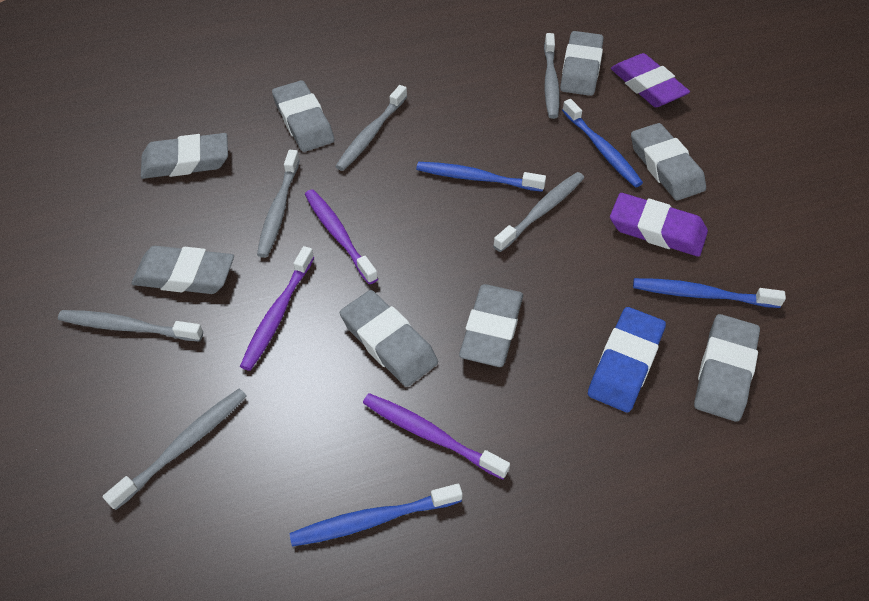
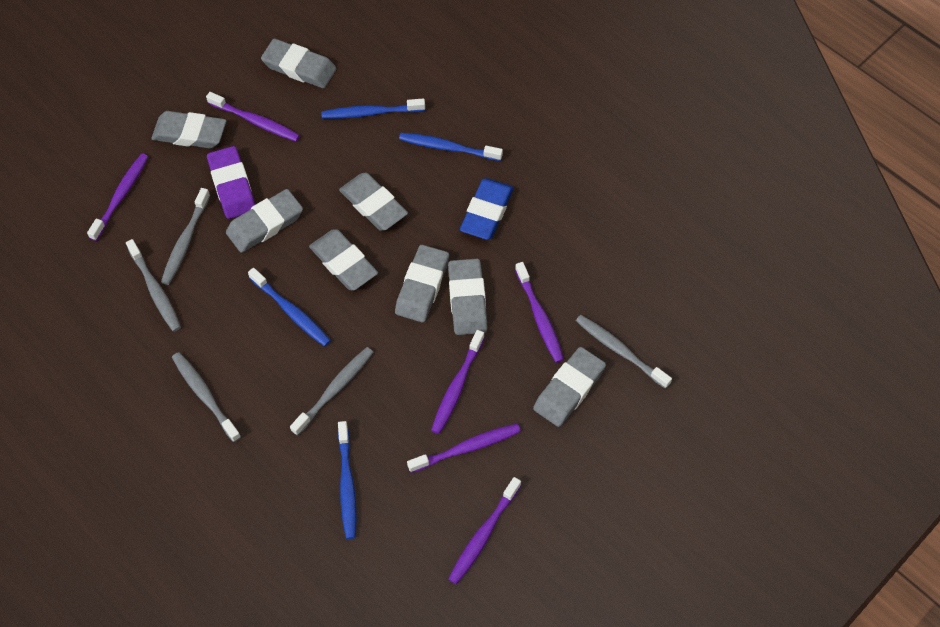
grey toothbrush: 6 -> 5
purple eraser: 2 -> 1
purple toothbrush: 3 -> 6

